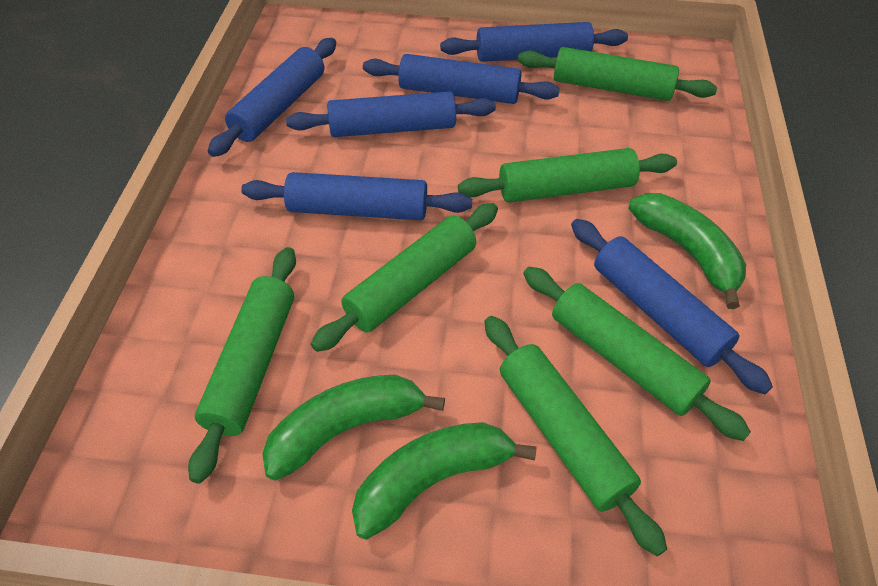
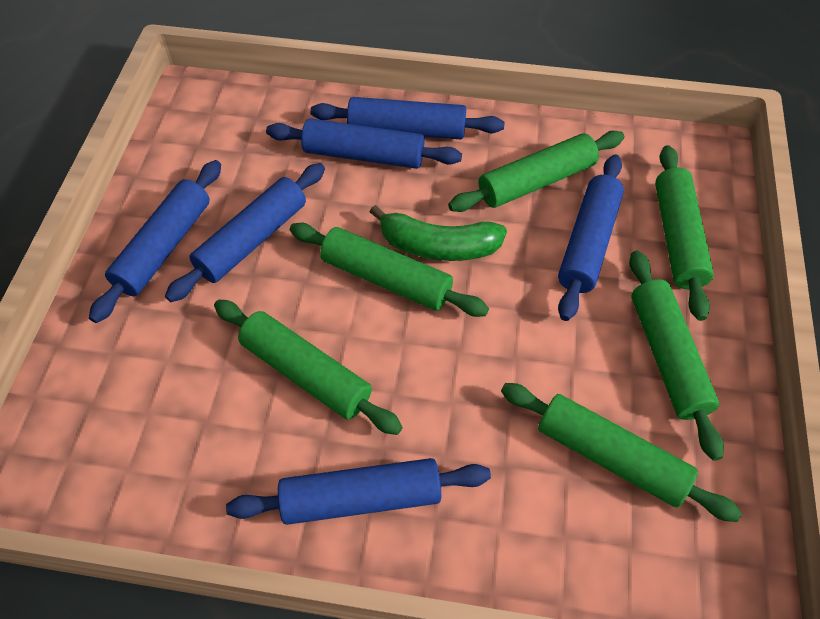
green banana: 3 -> 1

